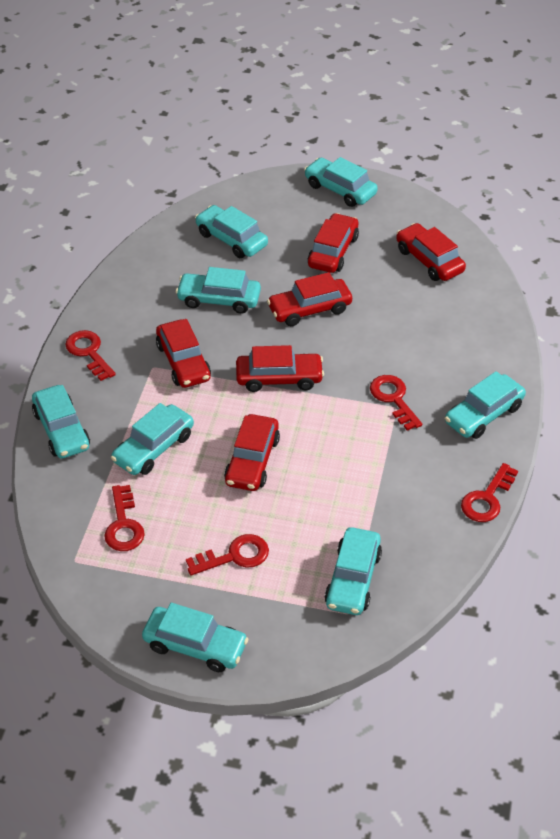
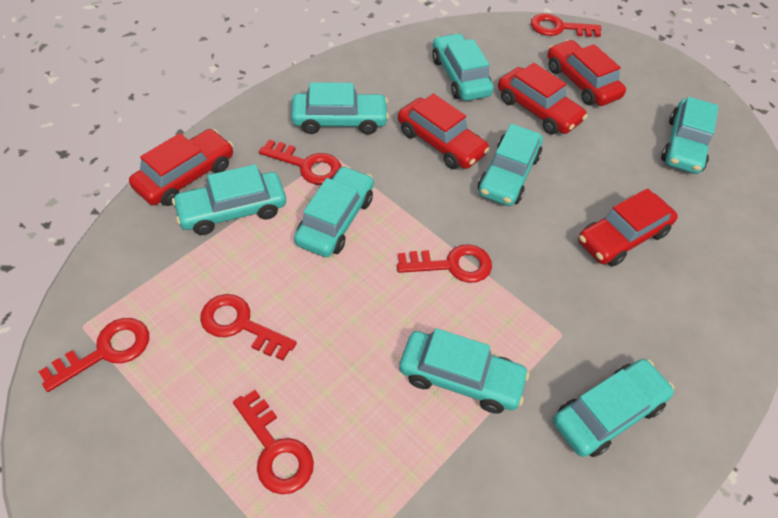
red car: 6 -> 5
red key: 5 -> 6

